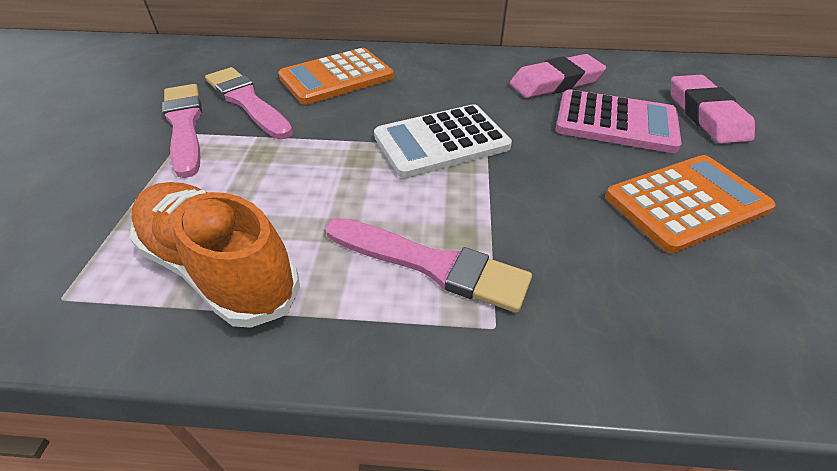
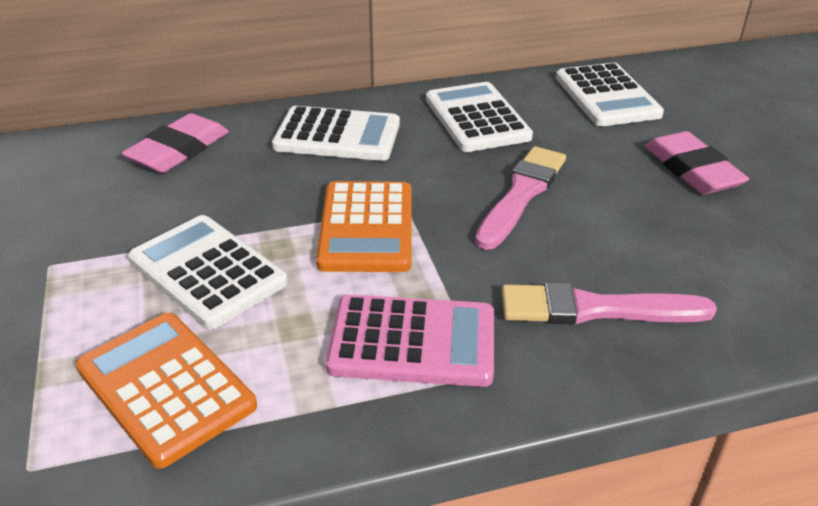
orange shoe: 1 -> 0
pink brush: 3 -> 2
white calculator: 1 -> 4

